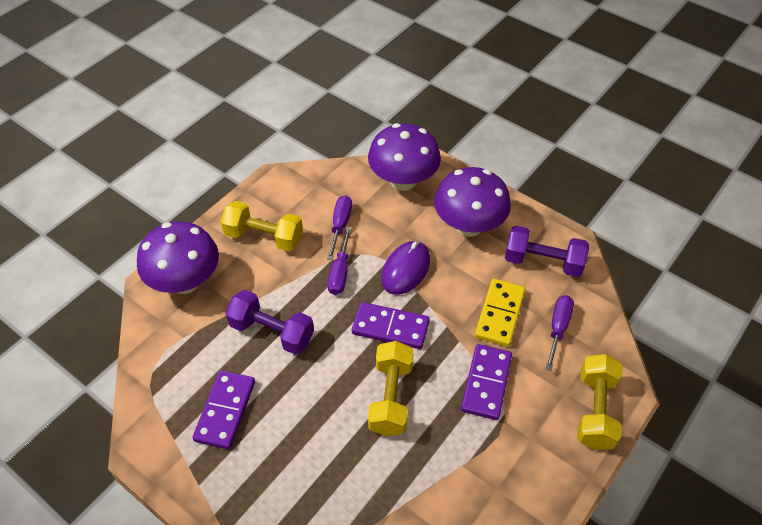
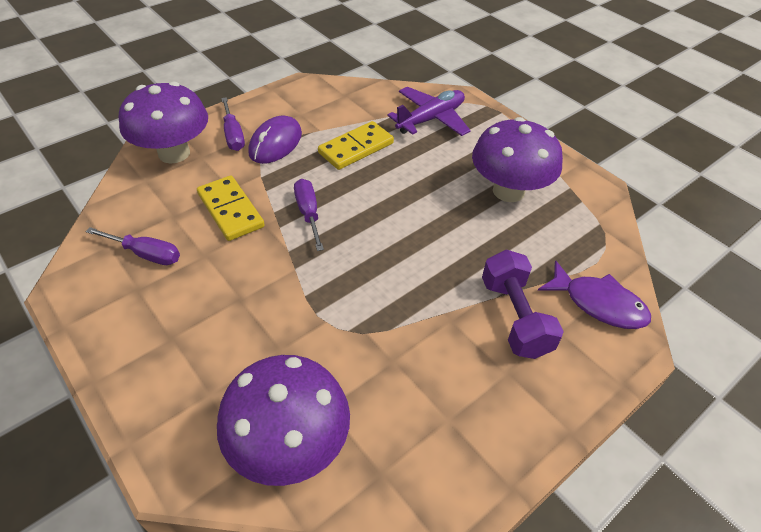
purple domino: 3 -> 0
purple dumbbell: 2 -> 1
purple fish: 0 -> 1
purple plane: 0 -> 1
yellow domino: 1 -> 2
yellow dumbbell: 3 -> 0

